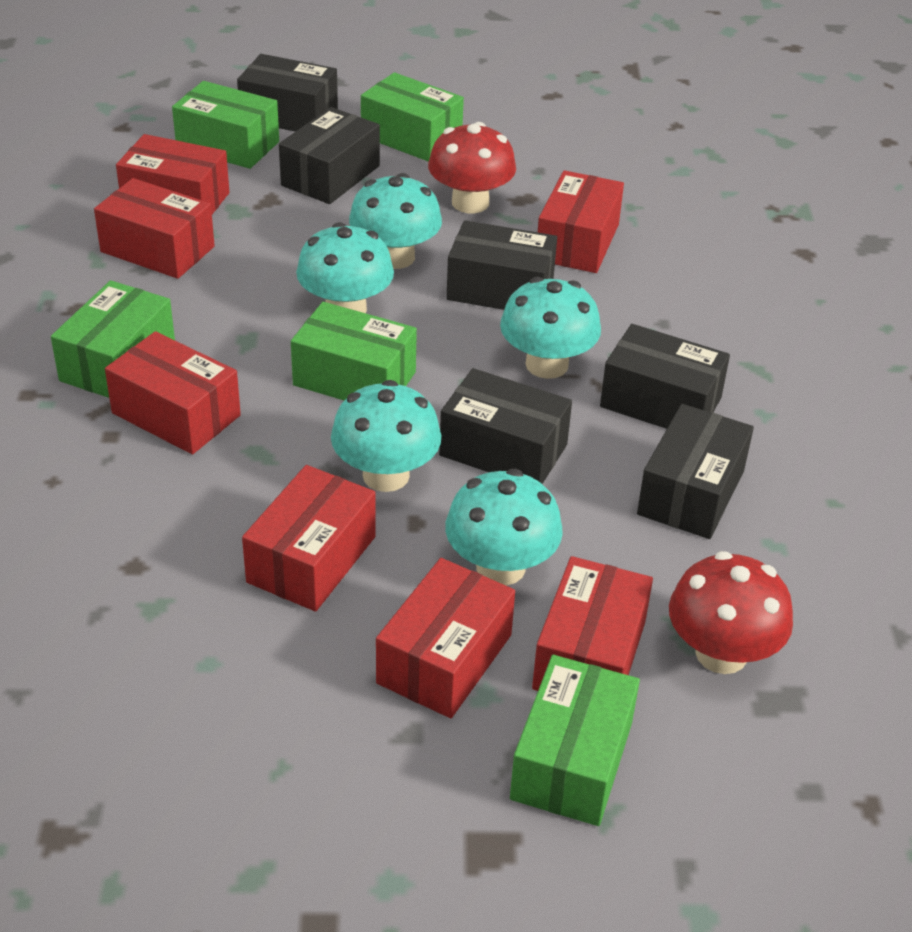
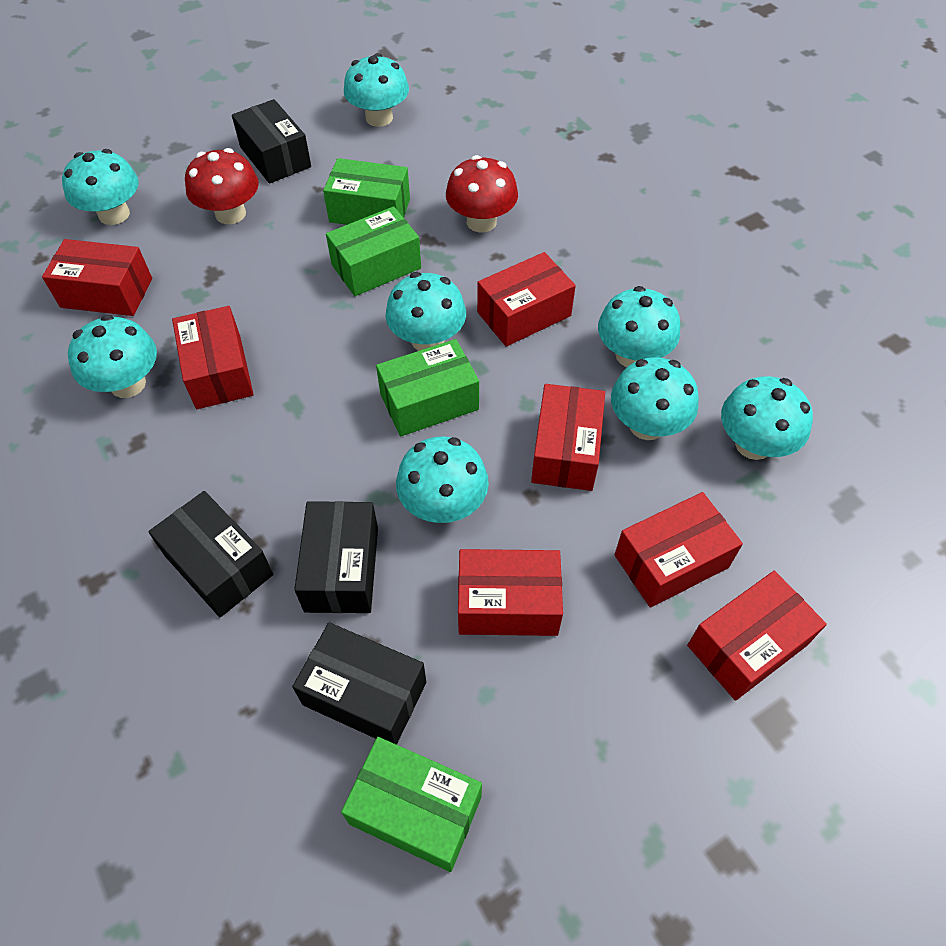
black box: 6 -> 4
green box: 5 -> 4
turquoise mushroom: 5 -> 8

